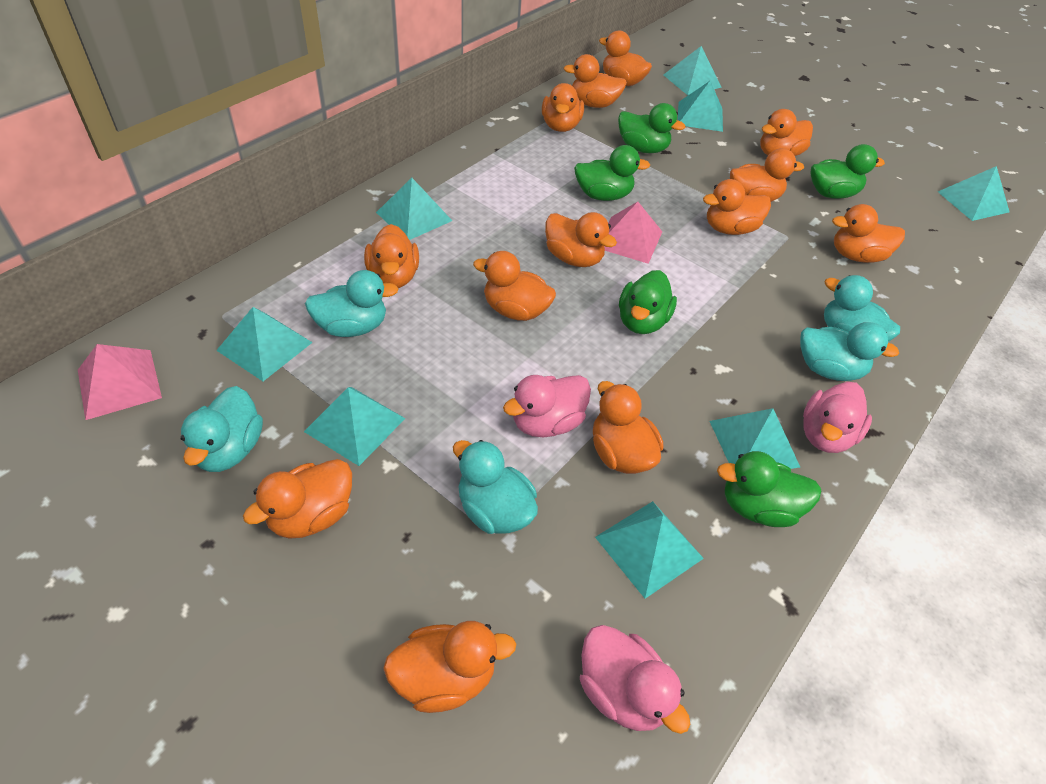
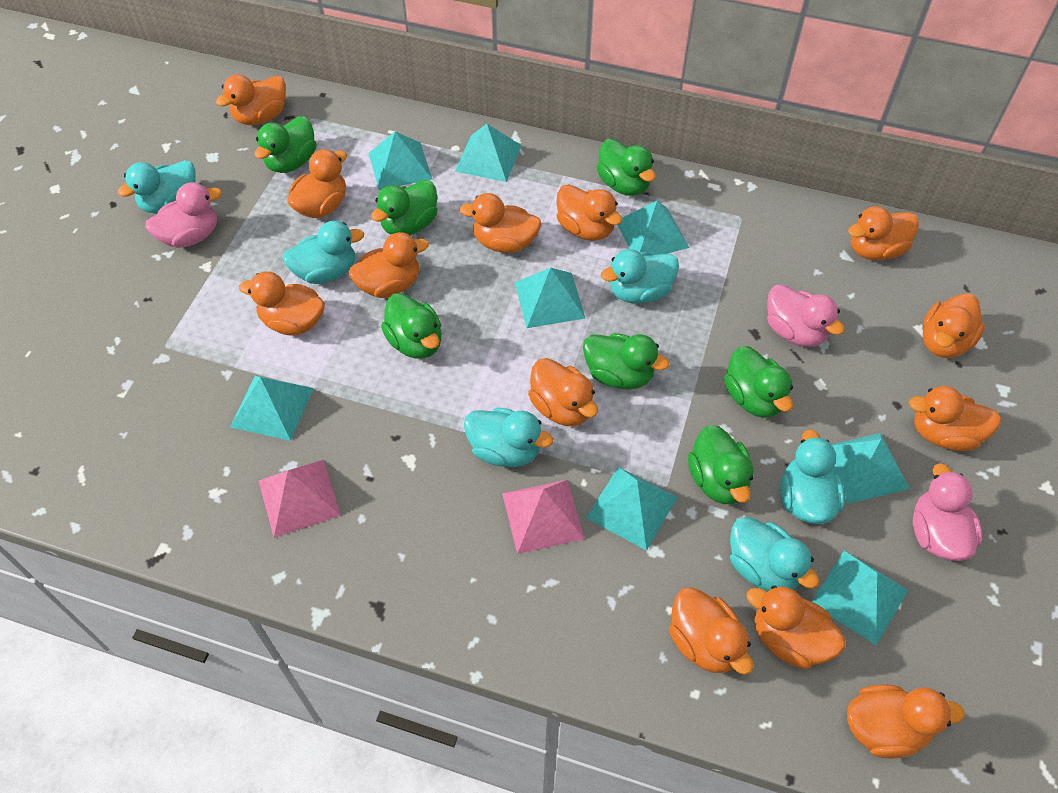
green duck: 5 -> 7
turquoise duck: 5 -> 6

